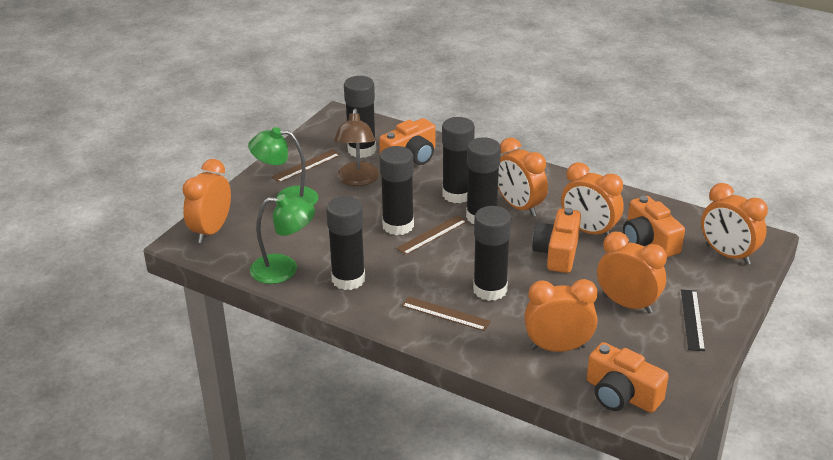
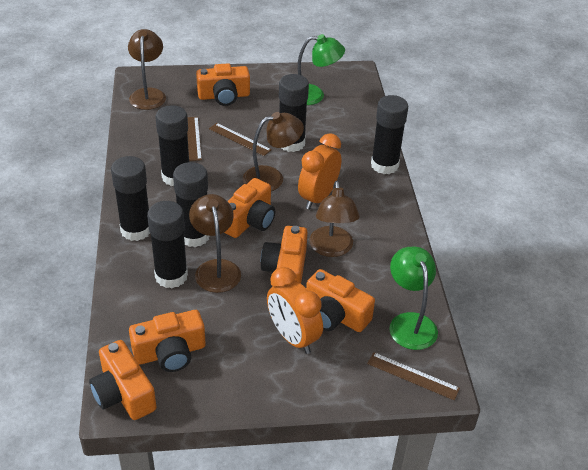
black ruler: 1 -> 0
brown lamp: 1 -> 4
orange camera: 4 -> 6
orange clock: 6 -> 2

